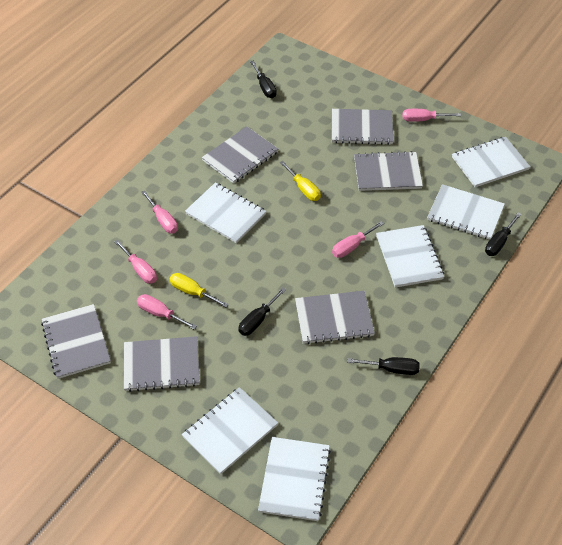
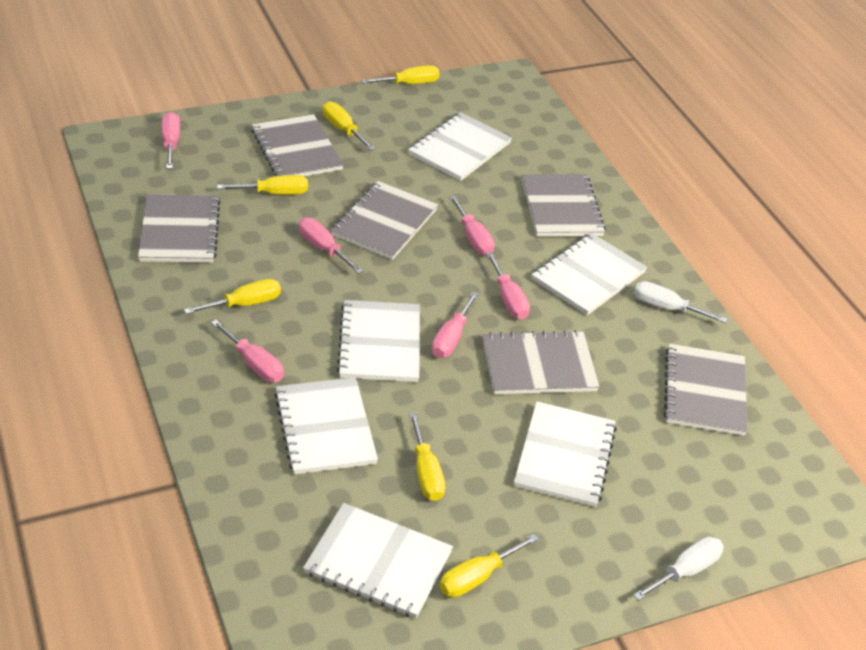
black screwdriver: 4 -> 0
pink screwdriver: 5 -> 6
white screwdriver: 0 -> 2
yellow screwdriver: 2 -> 6

